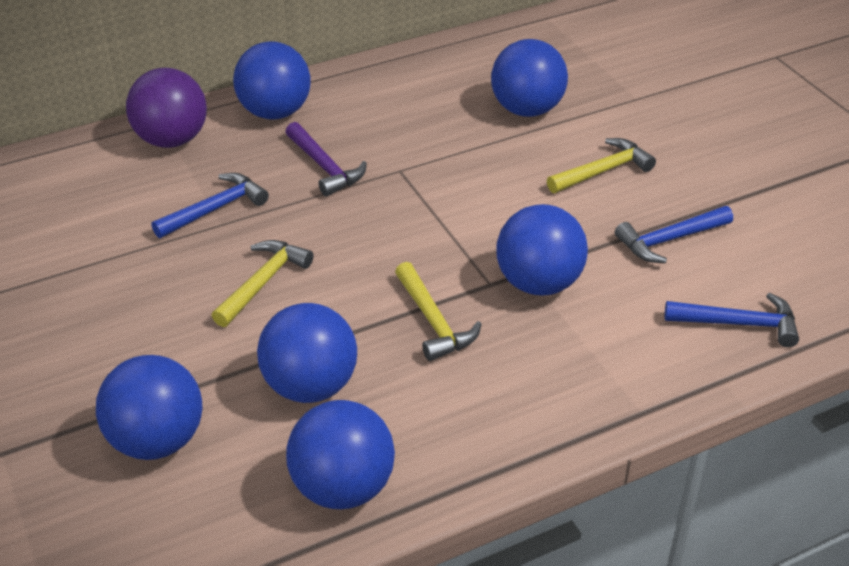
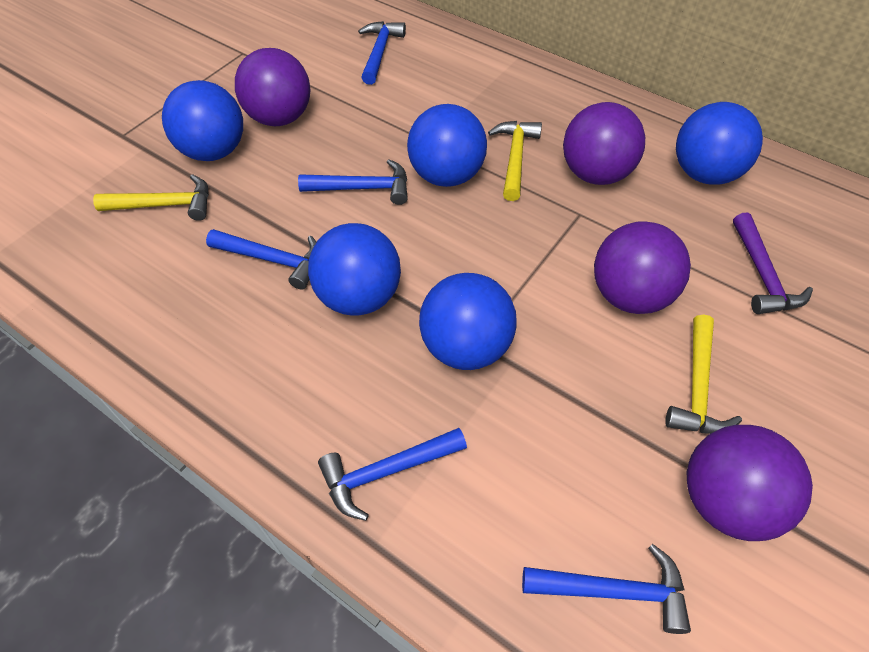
blue ball: 6 -> 5
blue hammer: 3 -> 5
purple ball: 1 -> 4

